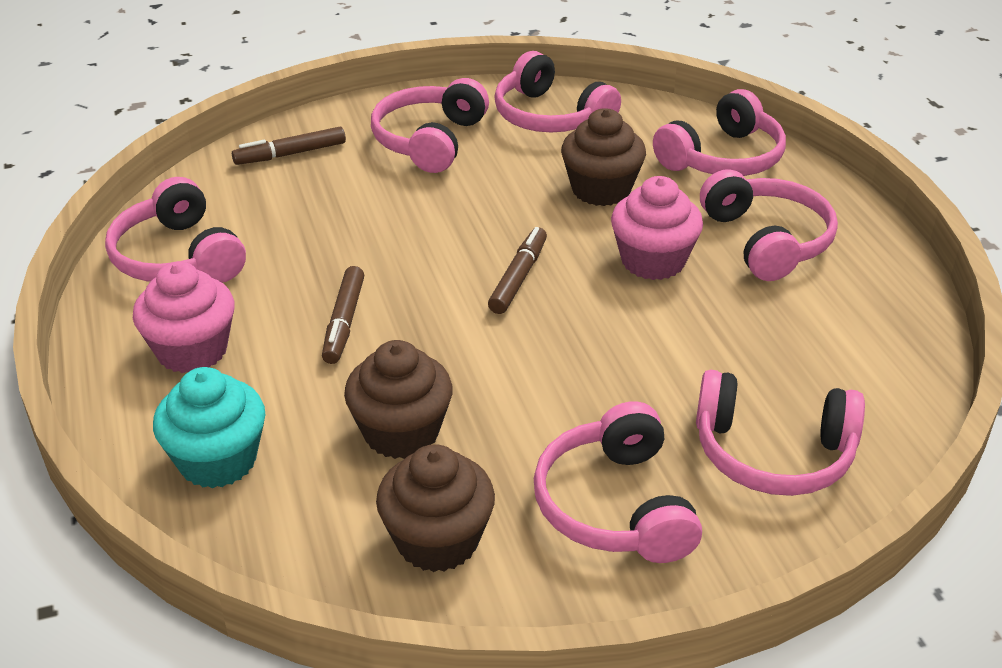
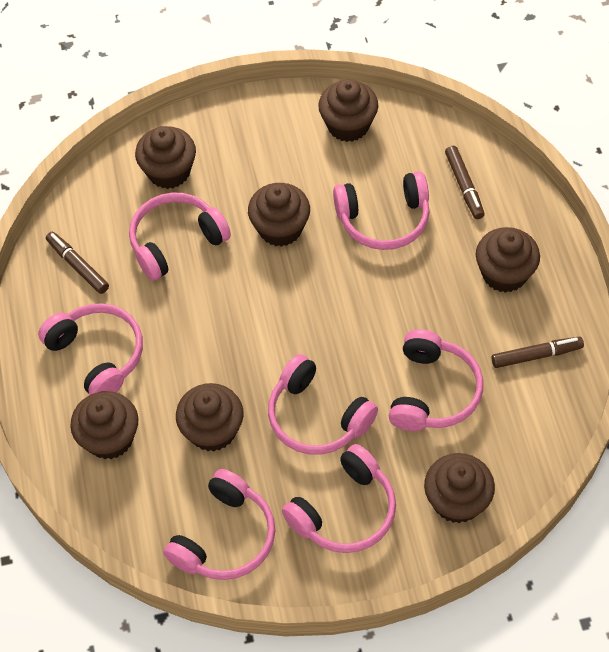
brown cupcake: 3 -> 7
pink cupcake: 2 -> 0
turquoise cupcake: 1 -> 0

